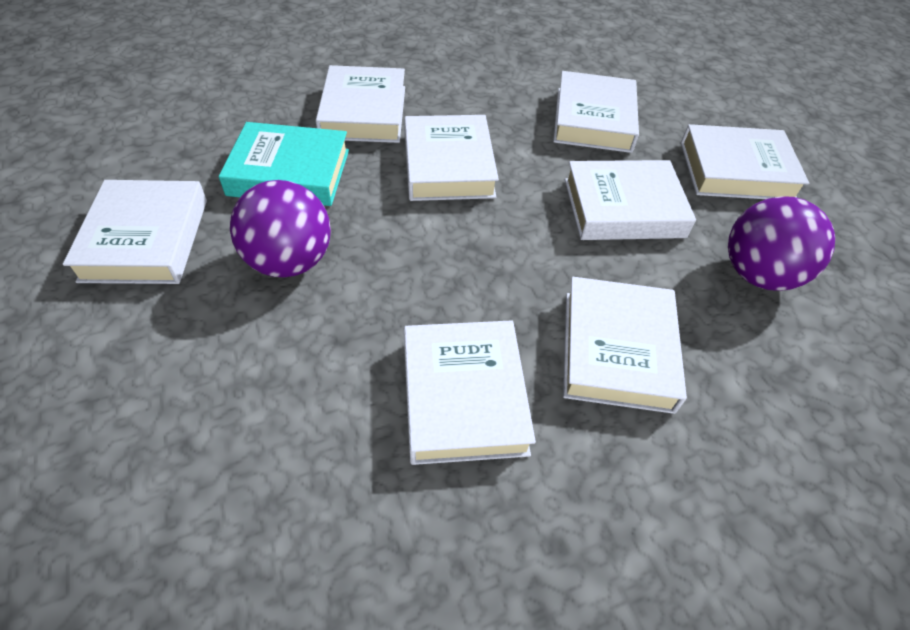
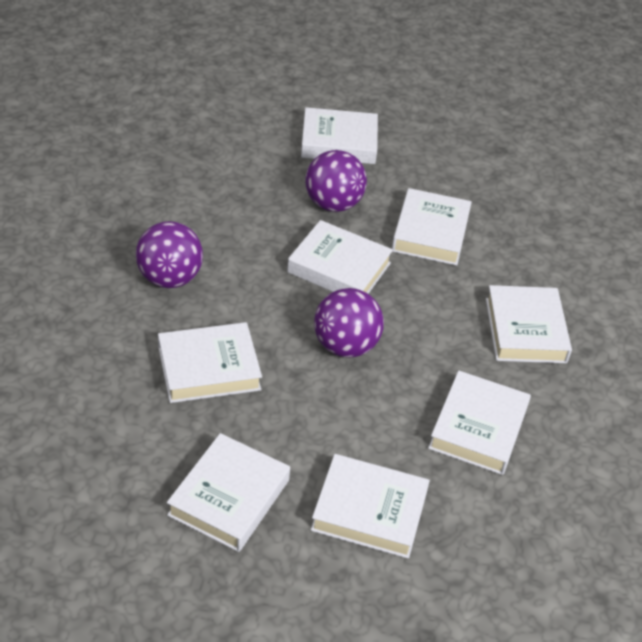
purple ball: 2 -> 3
turquoise book: 1 -> 0

